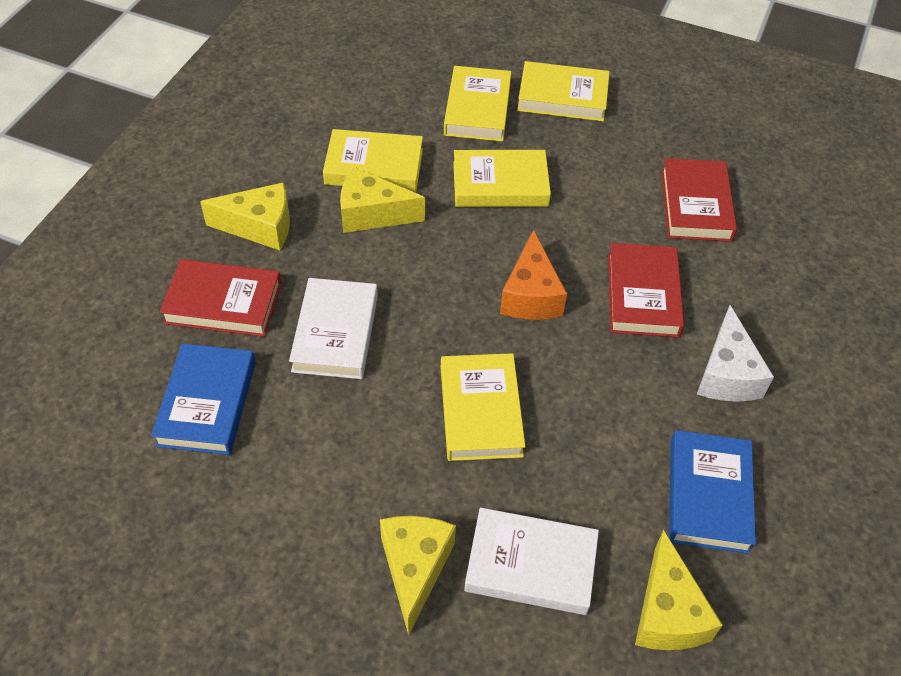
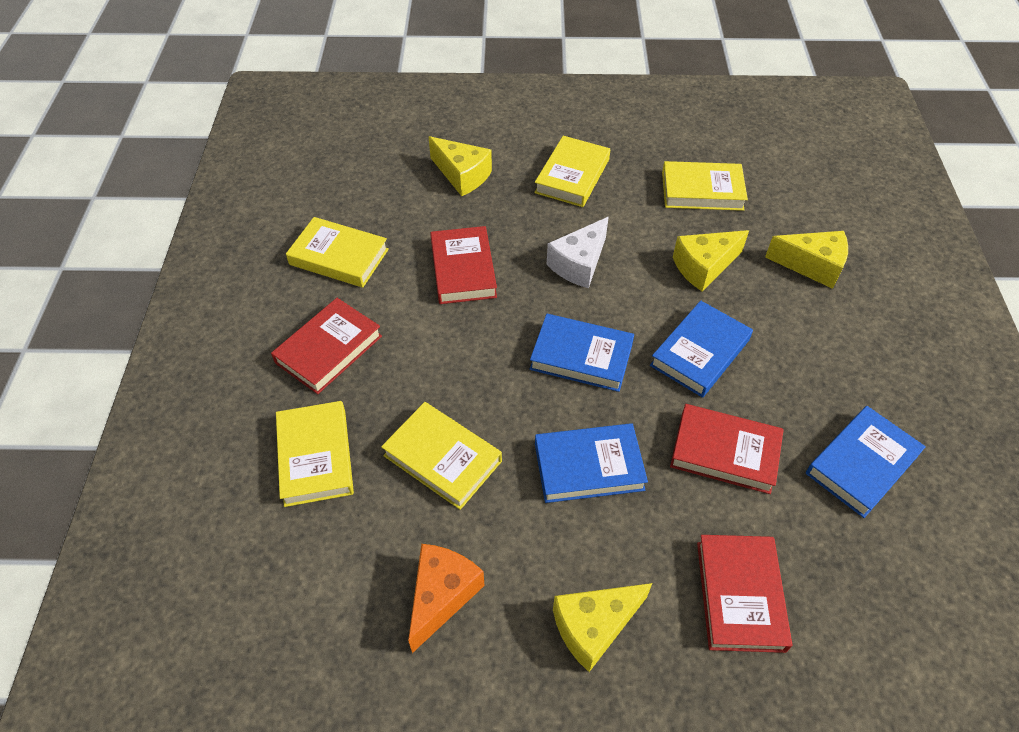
blue book: 2 -> 4
red book: 3 -> 4
white book: 2 -> 0

